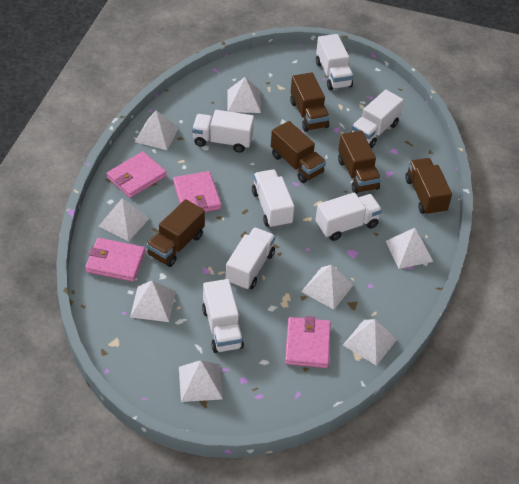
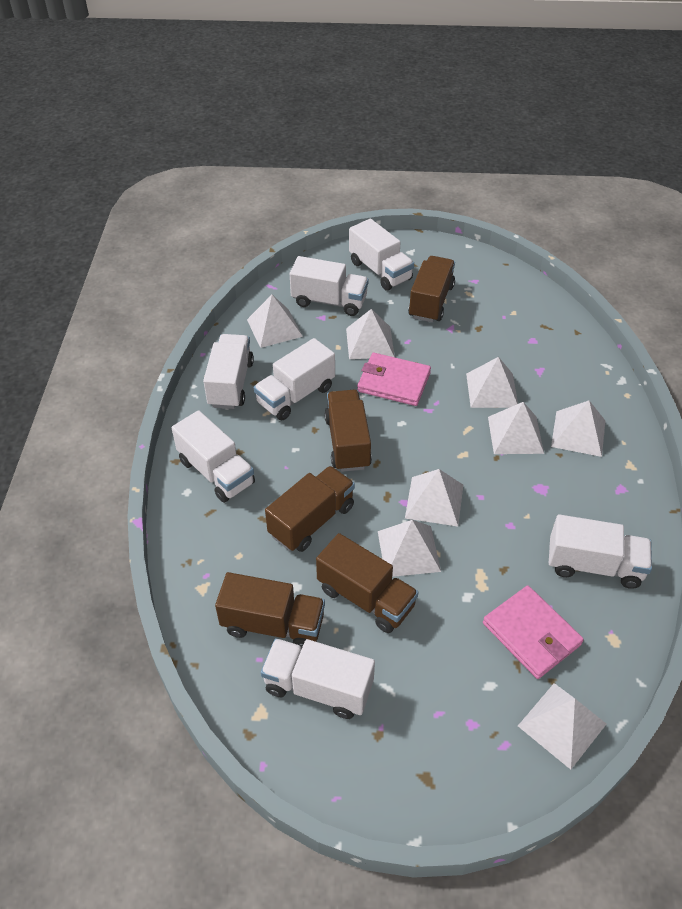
pink wallet: 4 -> 2

